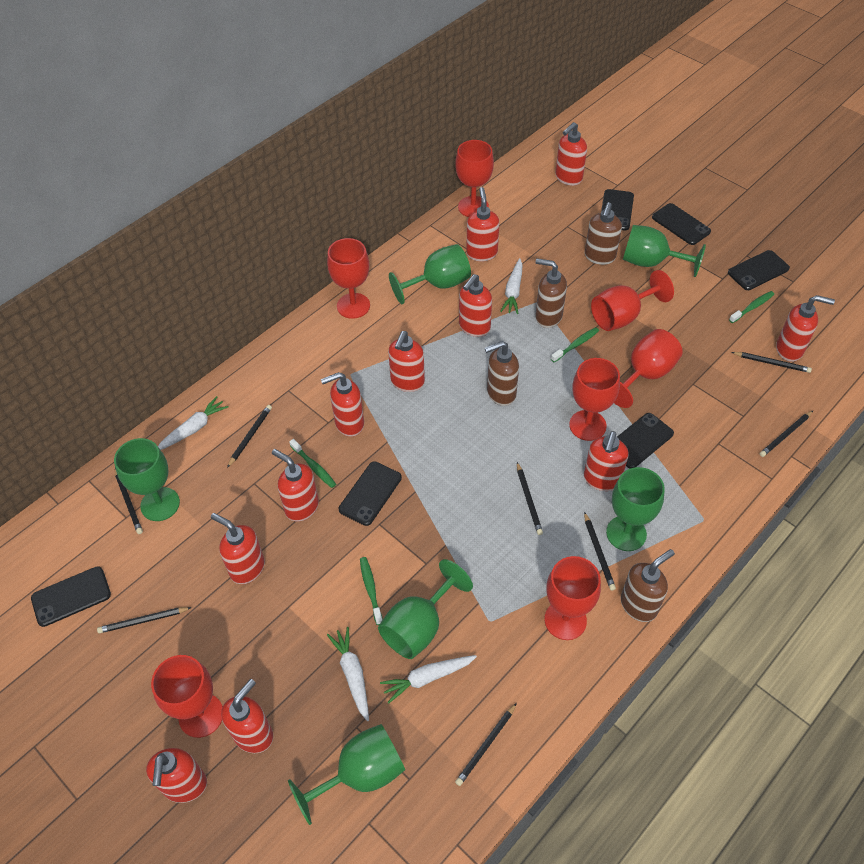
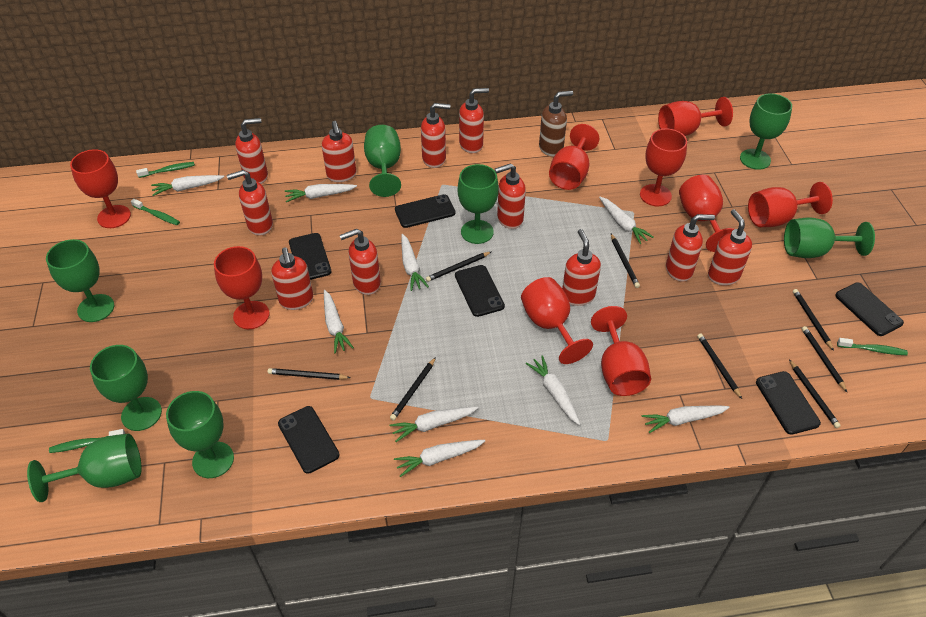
brown soap dispenser: 4 -> 1
green goblet: 6 -> 8
red goblet: 7 -> 9
white carrot: 4 -> 9

